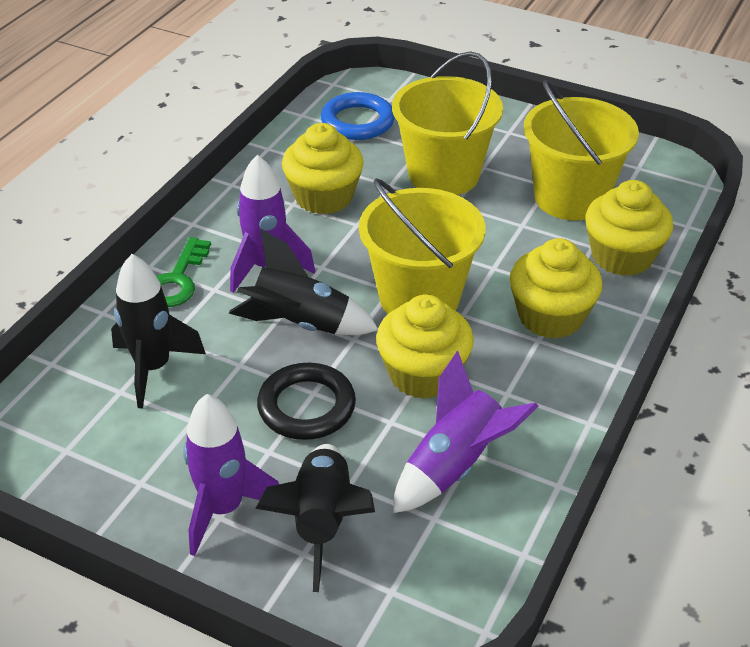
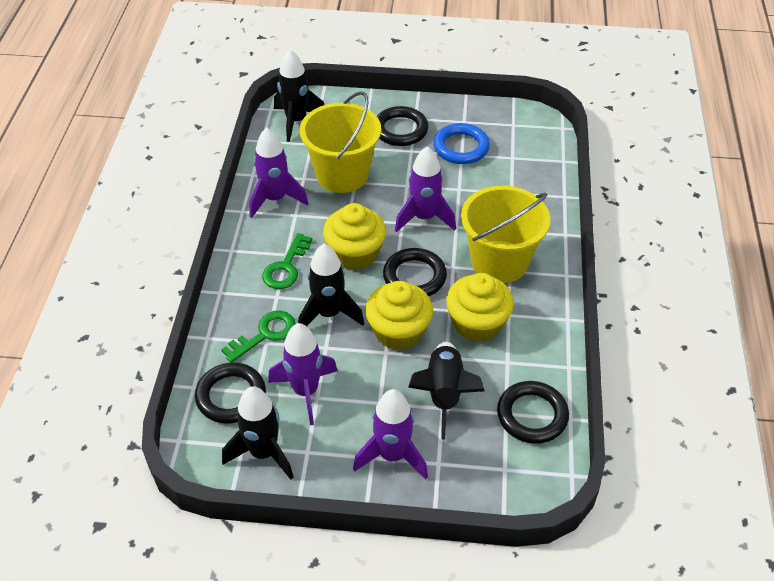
black ring: 1 -> 4
black rocket: 3 -> 4
green key: 1 -> 2
purple rocket: 3 -> 4
yellow bucket: 3 -> 2
yellow cupcake: 4 -> 3

